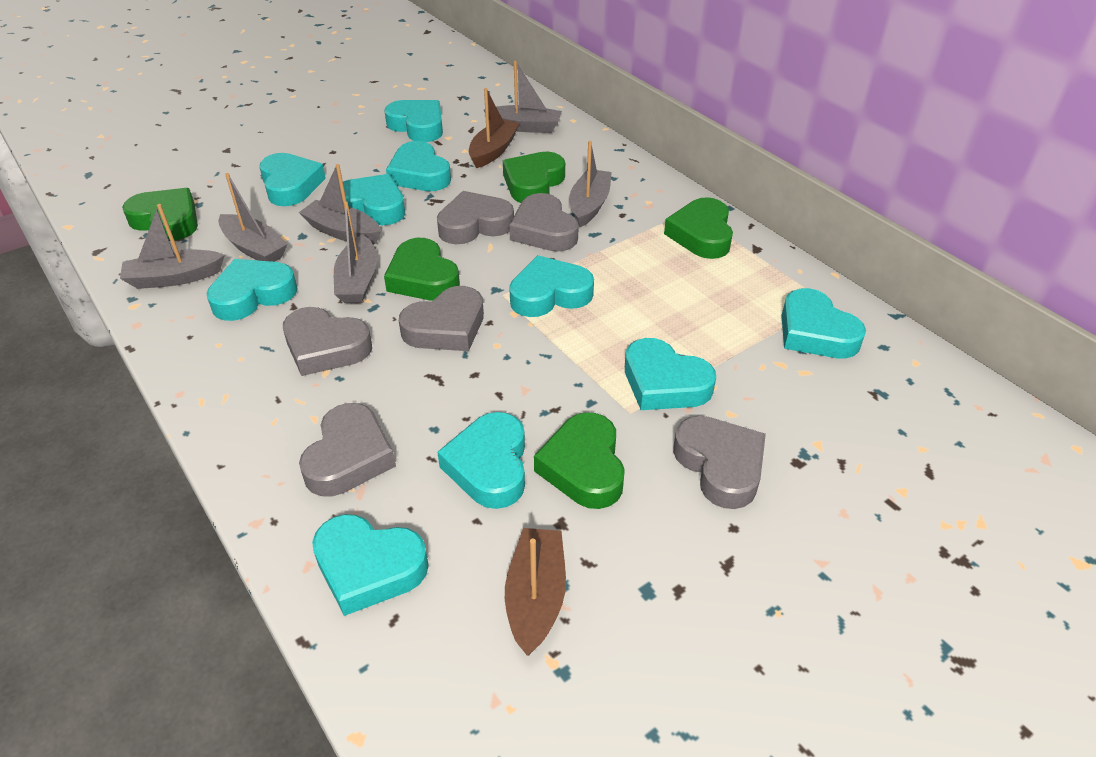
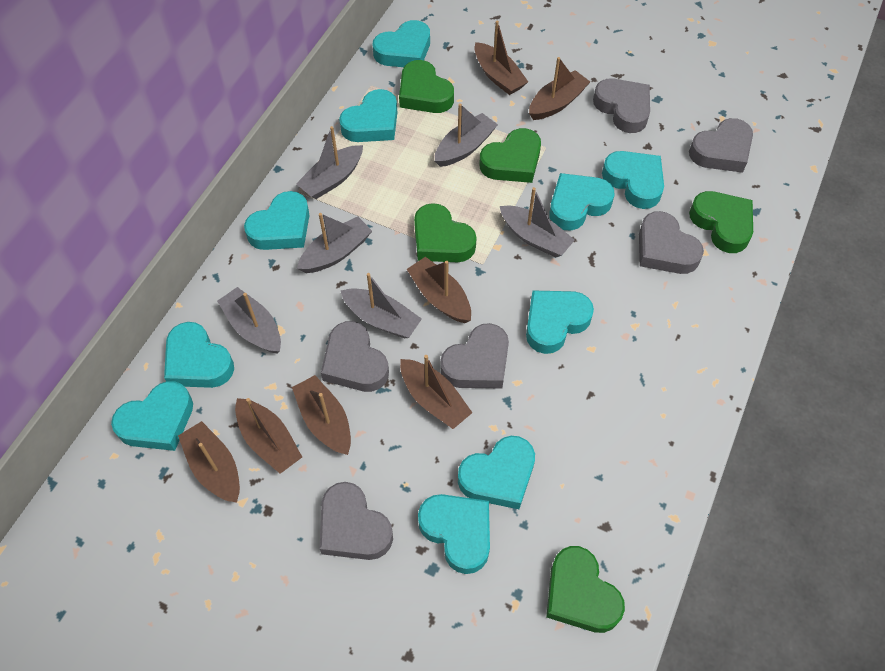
brown boat: 2 -> 7

